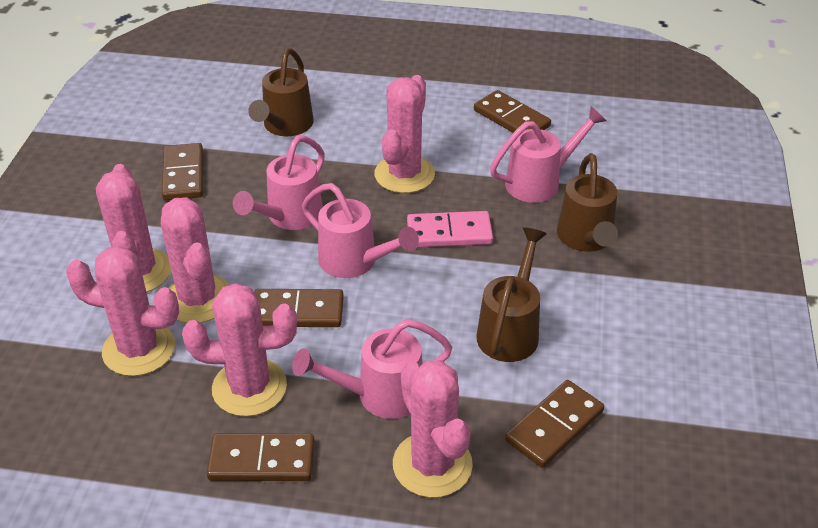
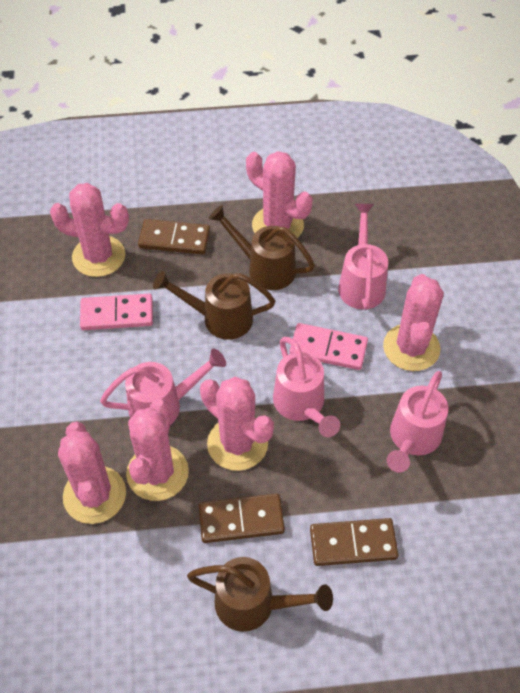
brown domino: 5 -> 3
pink domino: 1 -> 2

